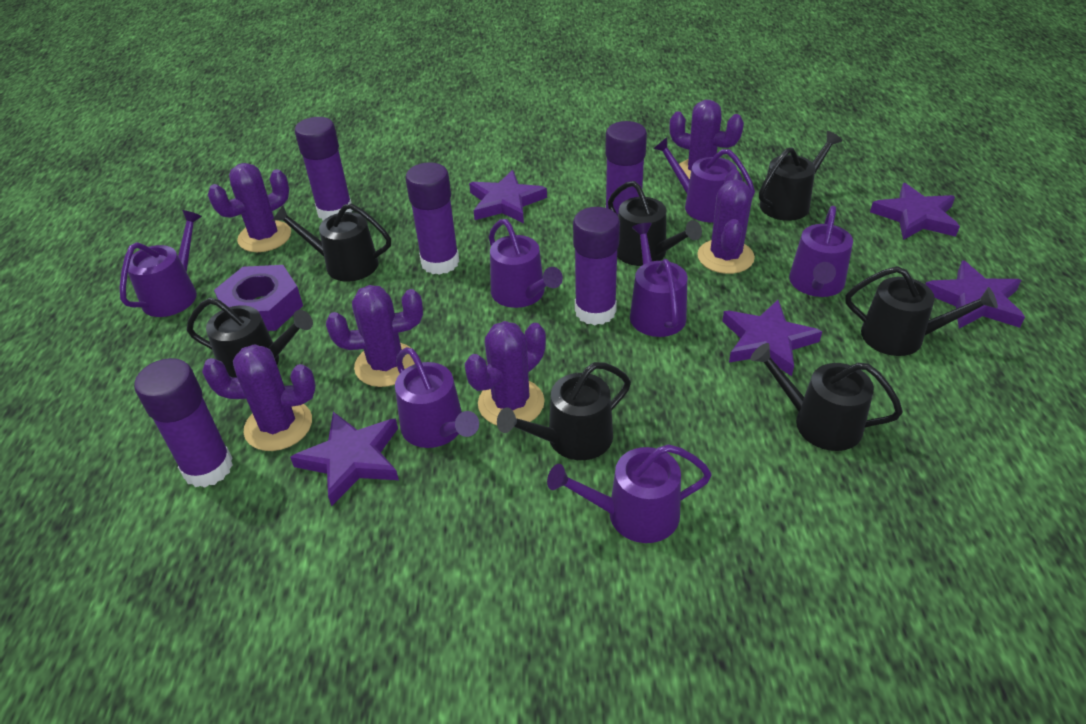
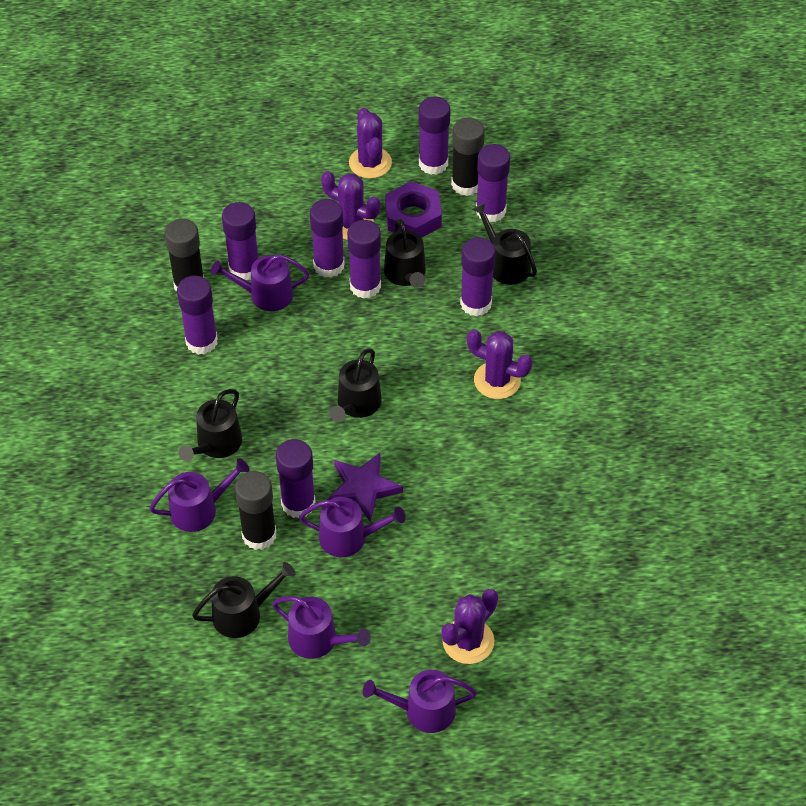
black glue stick: 0 -> 3
black watering can: 7 -> 5
purple cactus: 6 -> 4
purple glue stick: 5 -> 8
purple star: 5 -> 1
purple watering can: 7 -> 5

